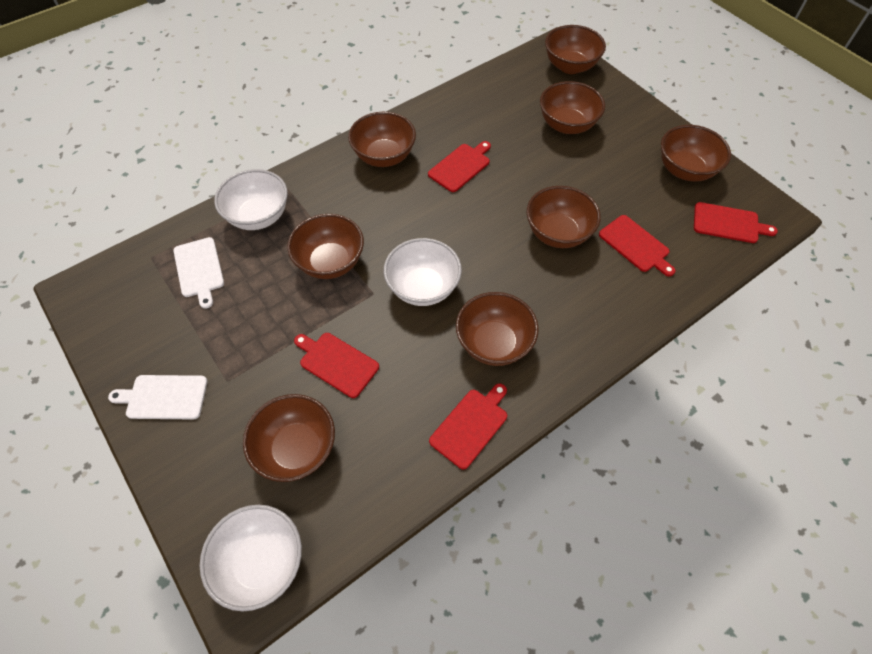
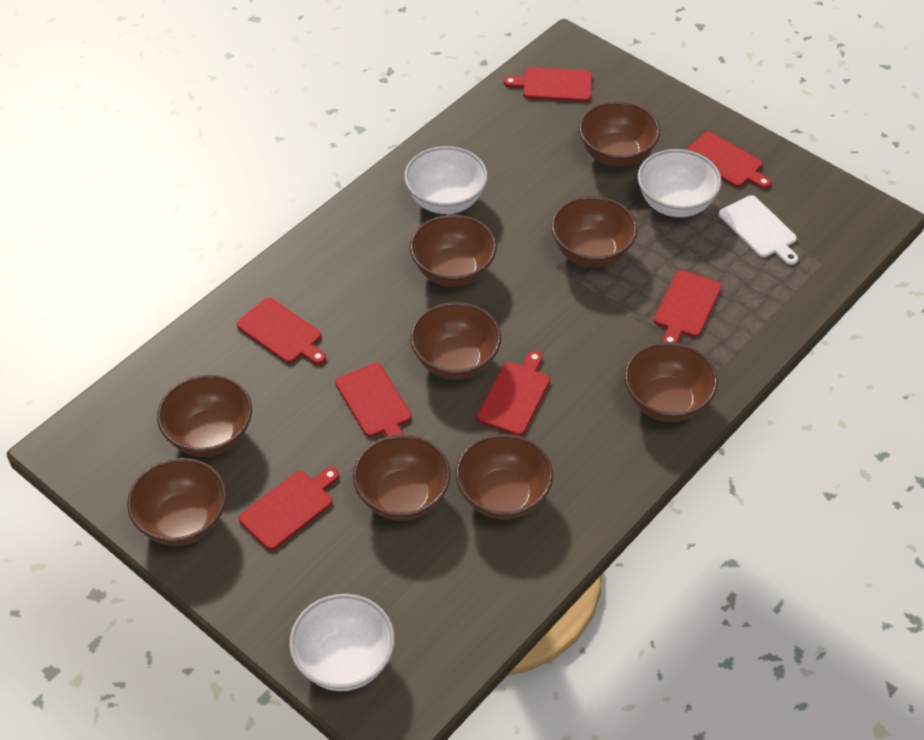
brown bowl: 8 -> 9
red cutting board: 5 -> 7
white cutting board: 2 -> 1

